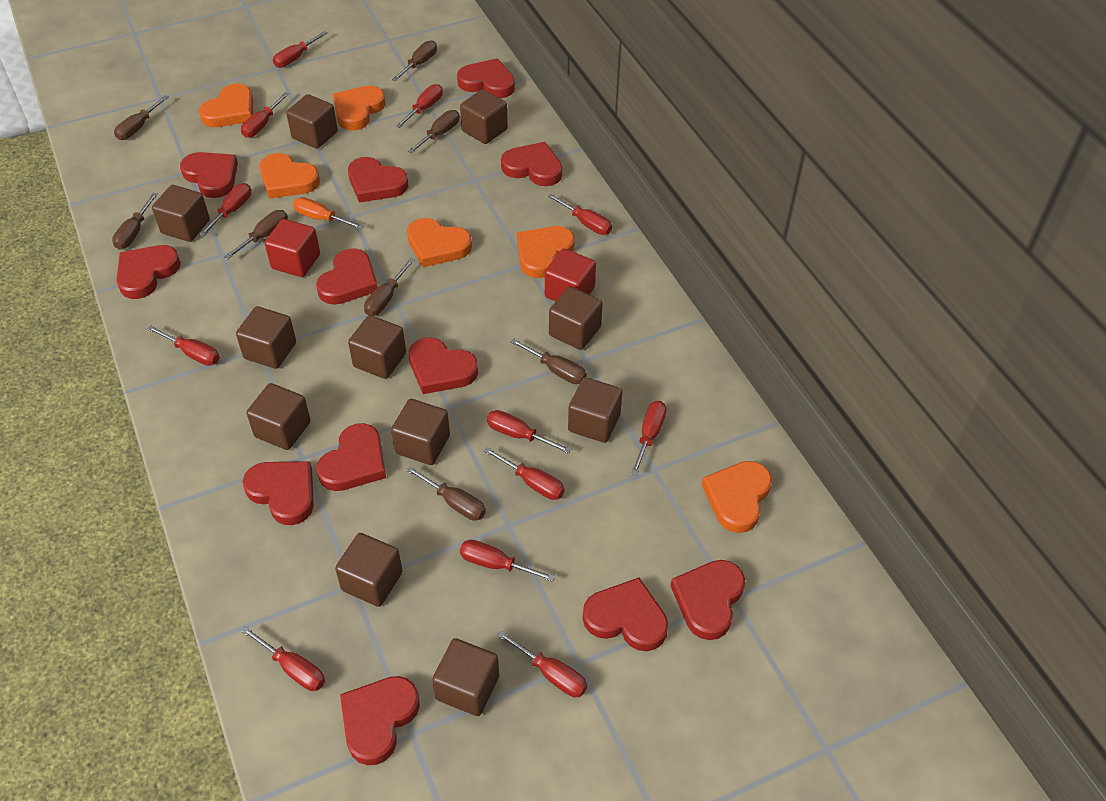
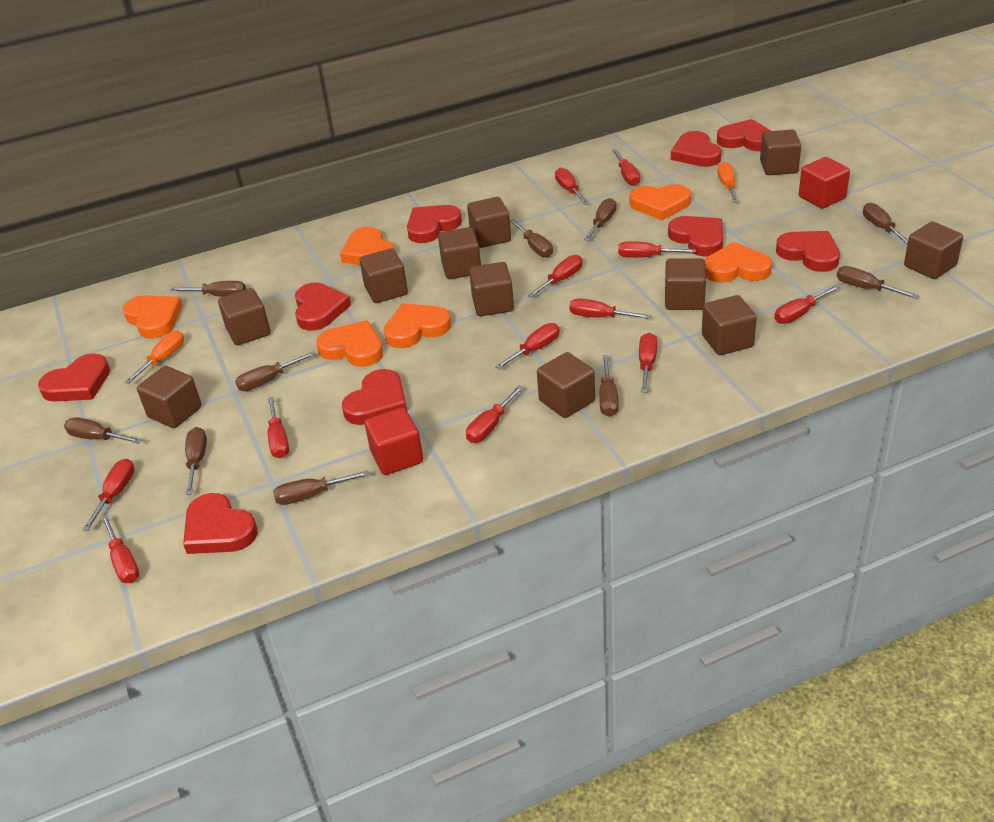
brown screwdriver: 8 -> 10
orange screwdriver: 1 -> 2
red heart: 12 -> 9

